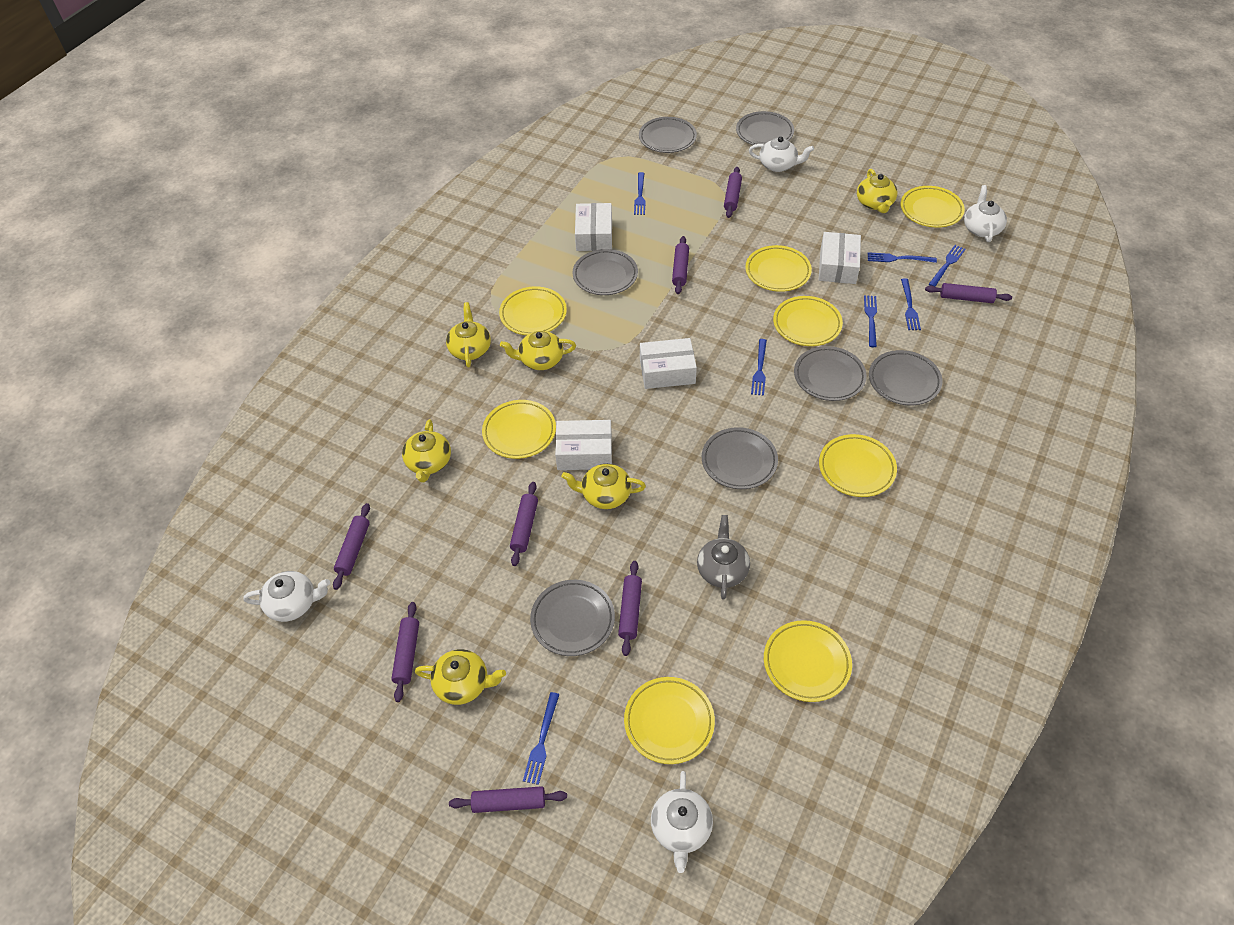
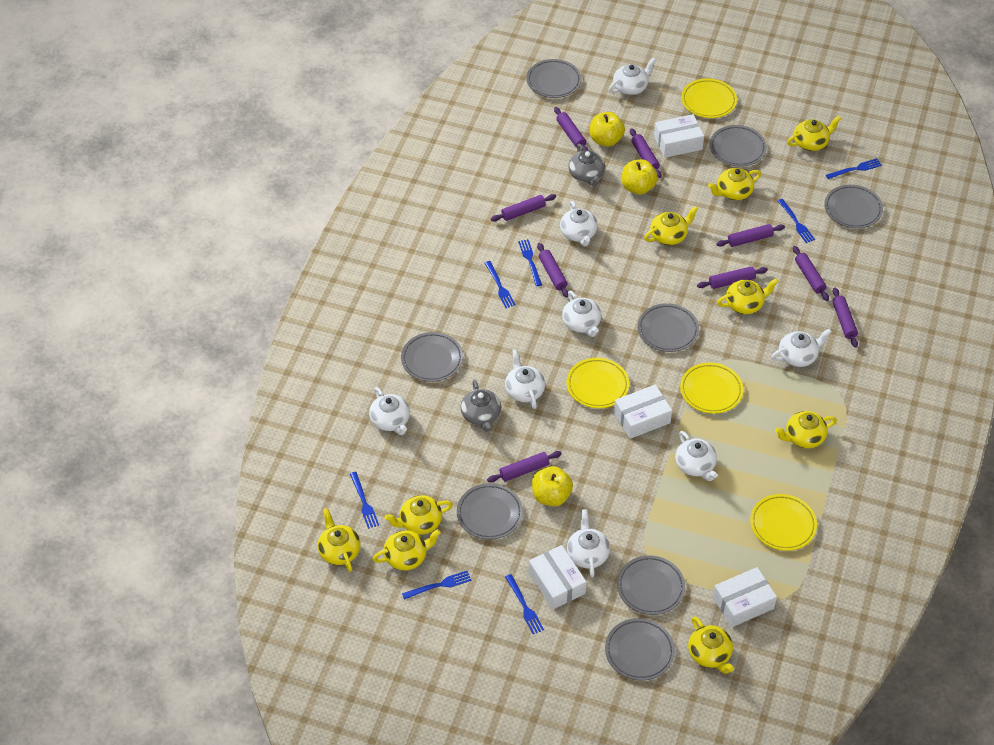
grey plate: 7 -> 8
grey teapot: 1 -> 2
purple rolling pin: 8 -> 9
white teapot: 4 -> 8
yellow apple: 0 -> 3
yellow plate: 8 -> 4
yellow teapot: 6 -> 9

